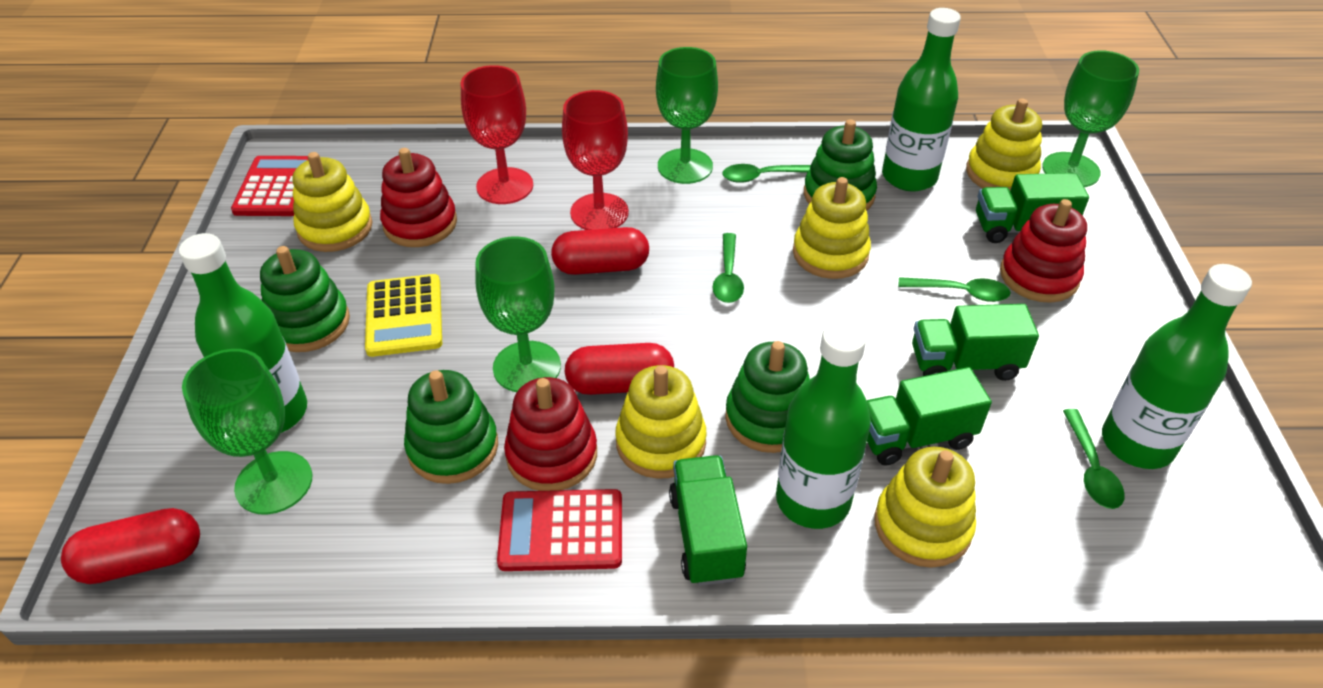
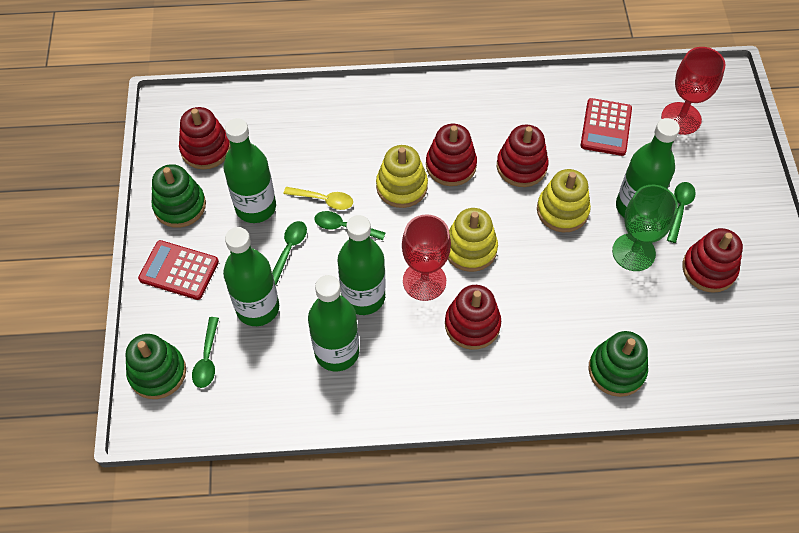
green bottle: 4 -> 5
green goblet: 4 -> 1
green stacking toy: 4 -> 3
green truck: 4 -> 0
red capsule: 3 -> 0
red stacking toy: 3 -> 5
yellow calculator: 1 -> 0
yellow spoon: 0 -> 1
yellow stacking toy: 5 -> 3

